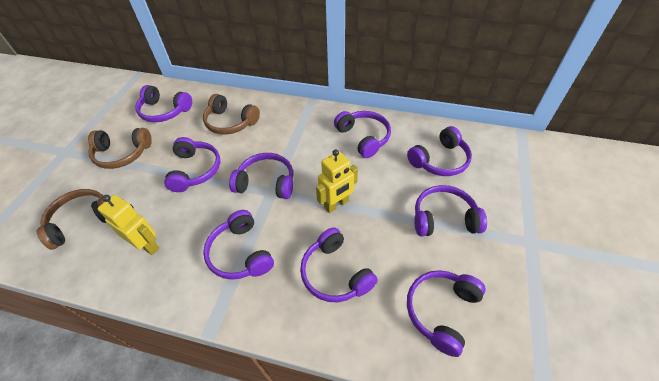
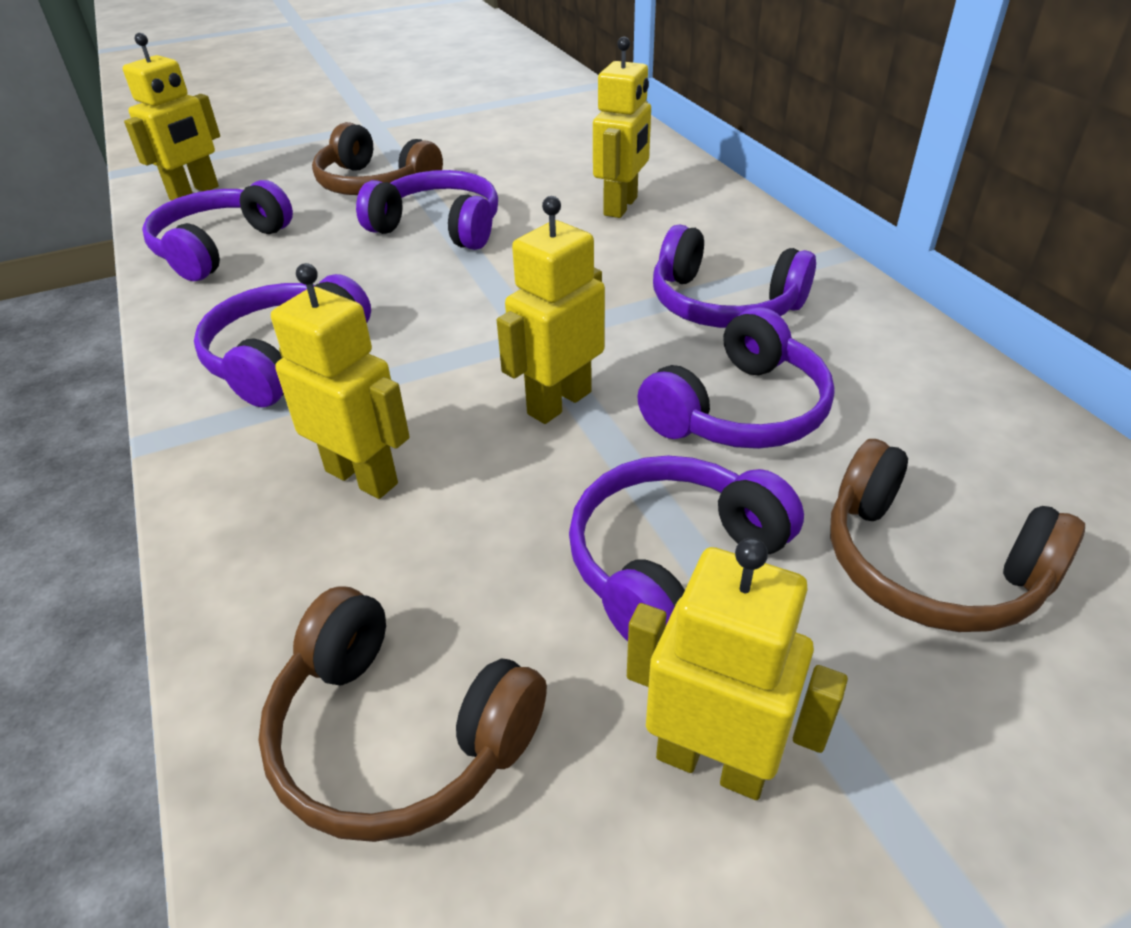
purple headphones: 9 -> 6
yellow robot: 2 -> 5

